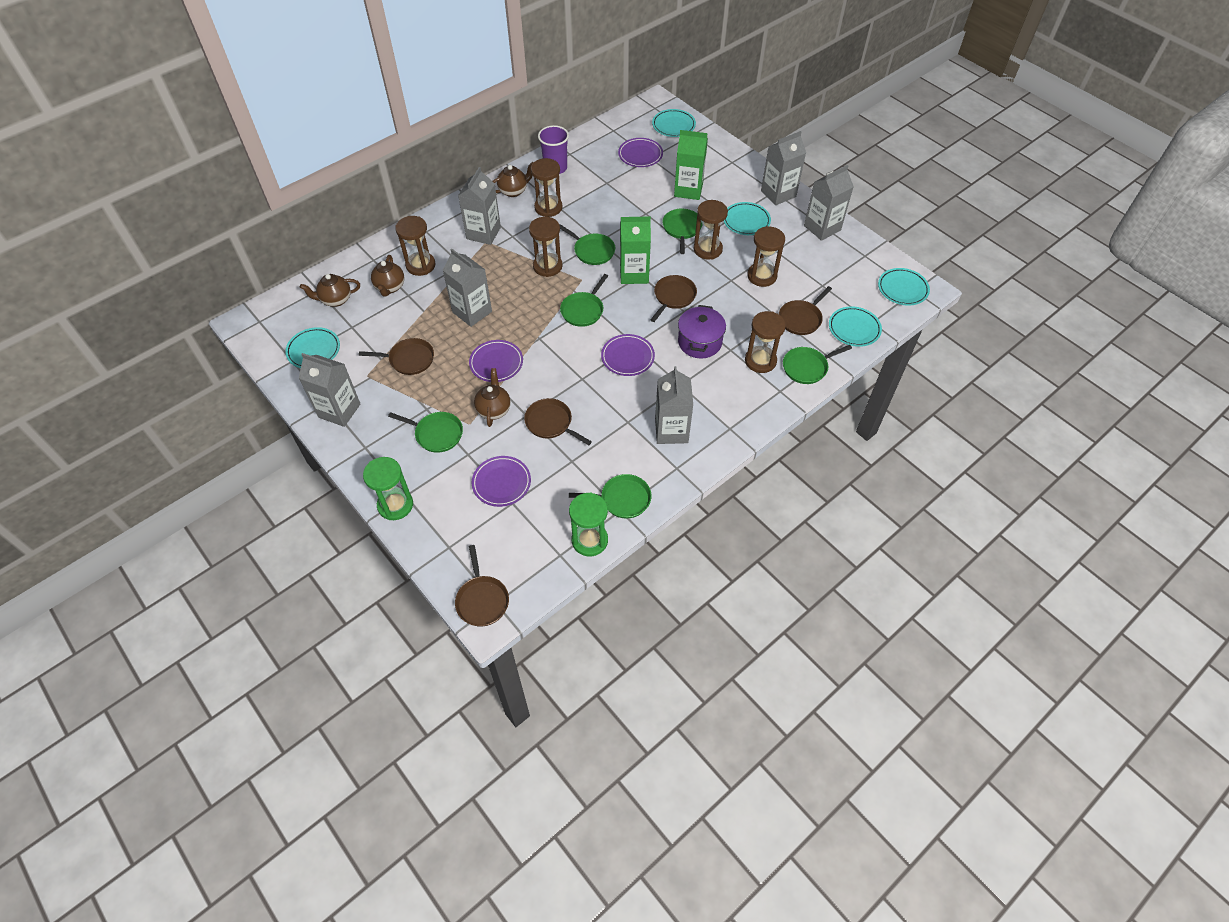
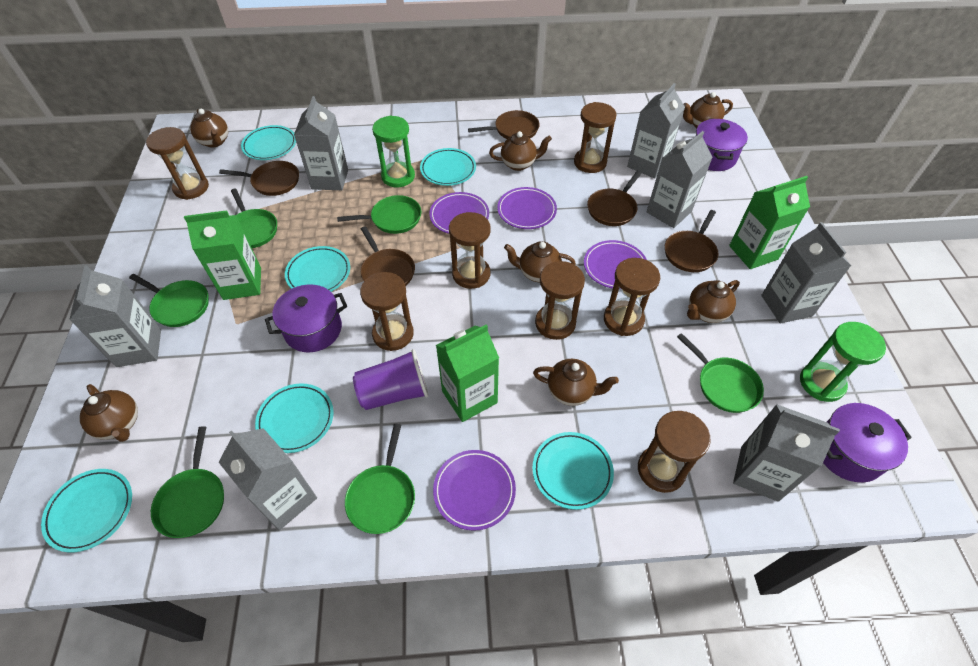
brown hourglass: 6 -> 7
brown teapot: 4 -> 7
green carton: 2 -> 3
grey carton: 6 -> 7
purple pot: 1 -> 3
turquoise plate: 5 -> 6

